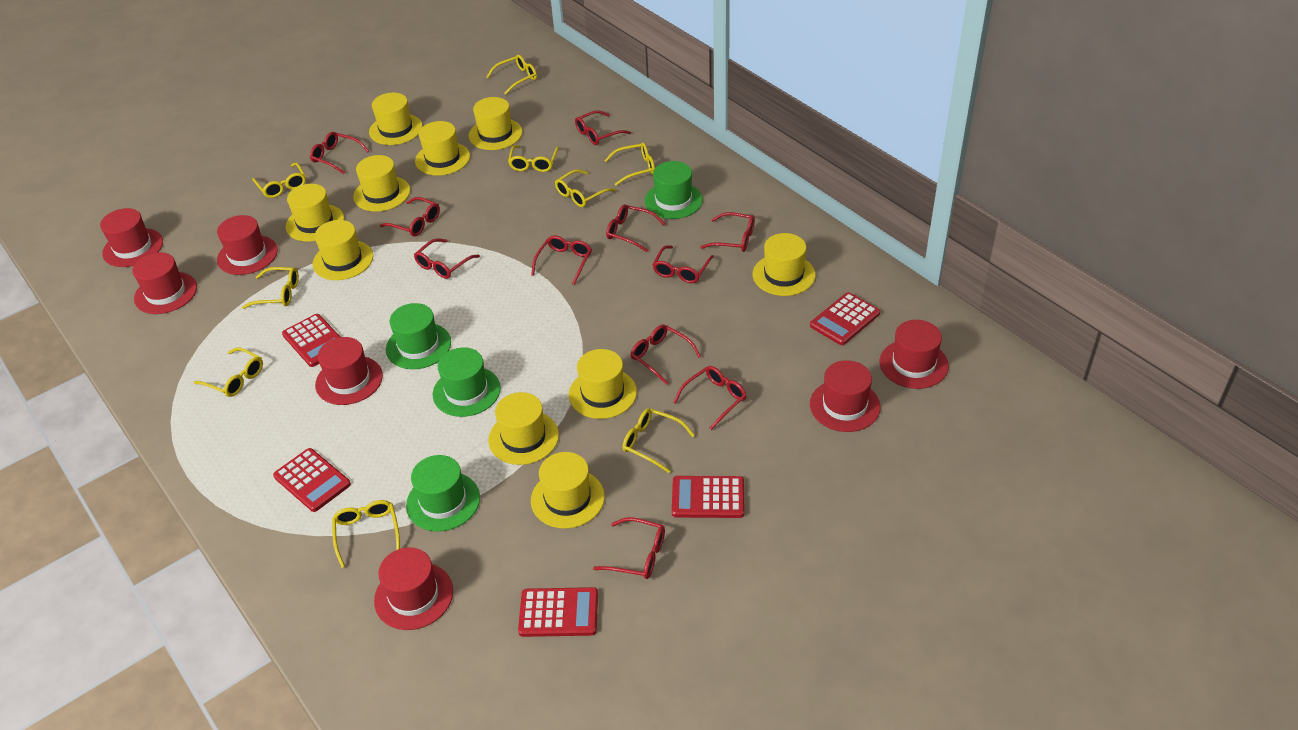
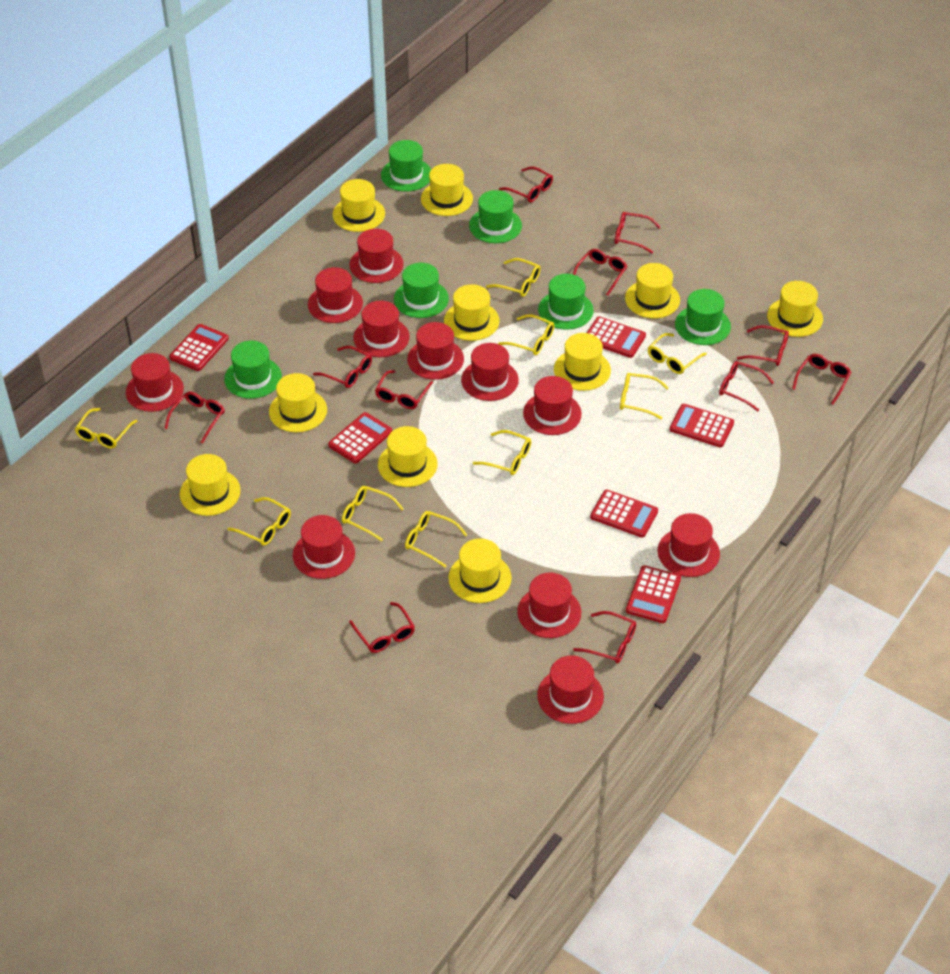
green hat: 4 -> 6
red calculator: 5 -> 6
red hat: 7 -> 11

